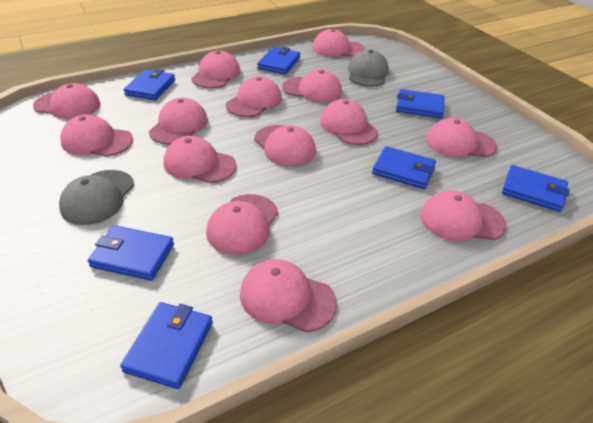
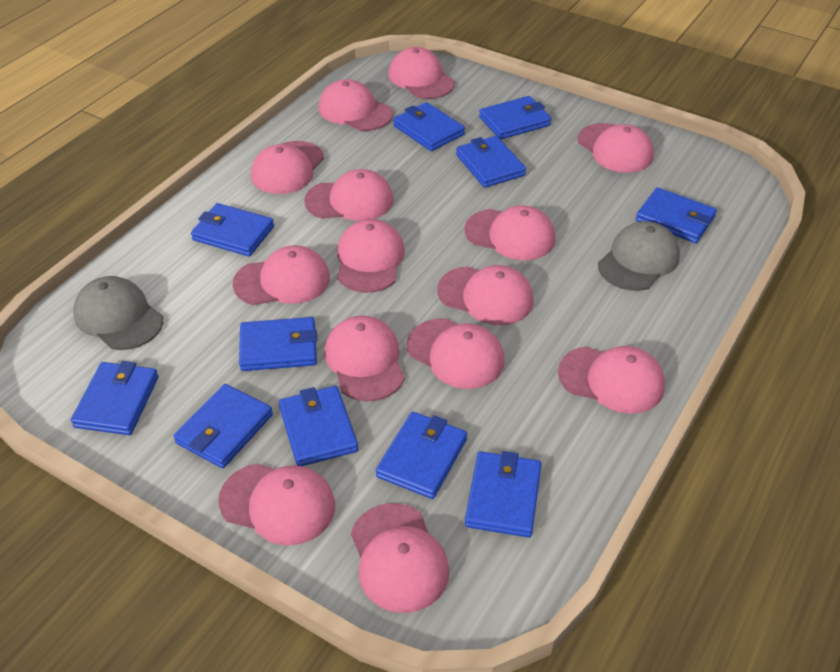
blue wallet: 7 -> 11

